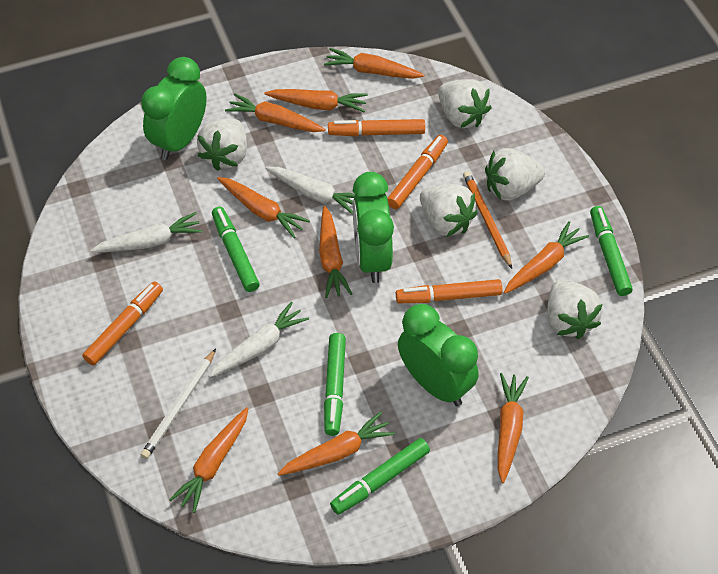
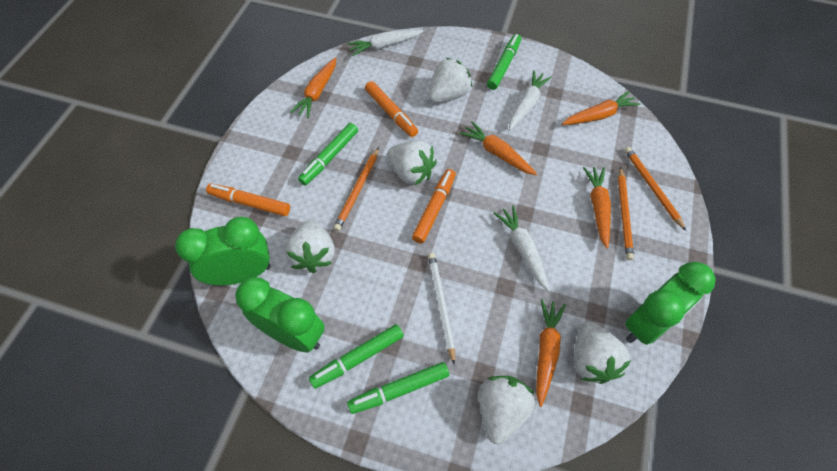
orange carrot: 9 -> 5
orange marker: 4 -> 3
orange pencil: 1 -> 3

